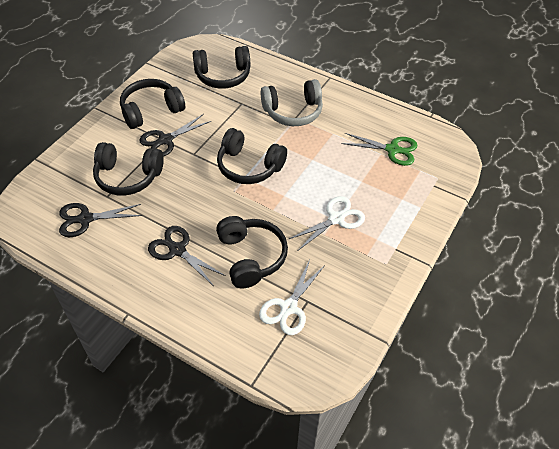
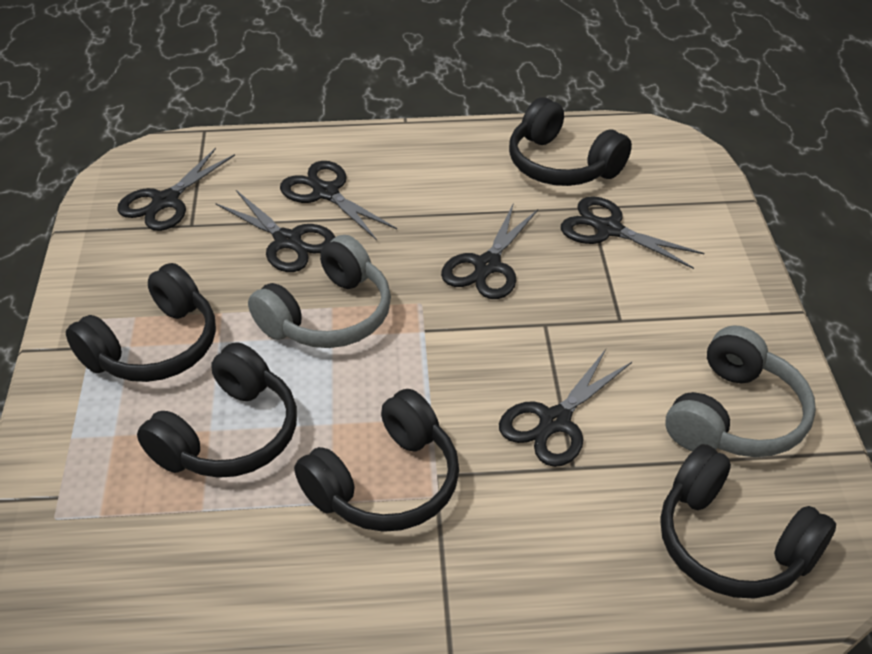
black scissors: 3 -> 6
green scissors: 1 -> 0
grey headphones: 1 -> 2
white scissors: 2 -> 0

